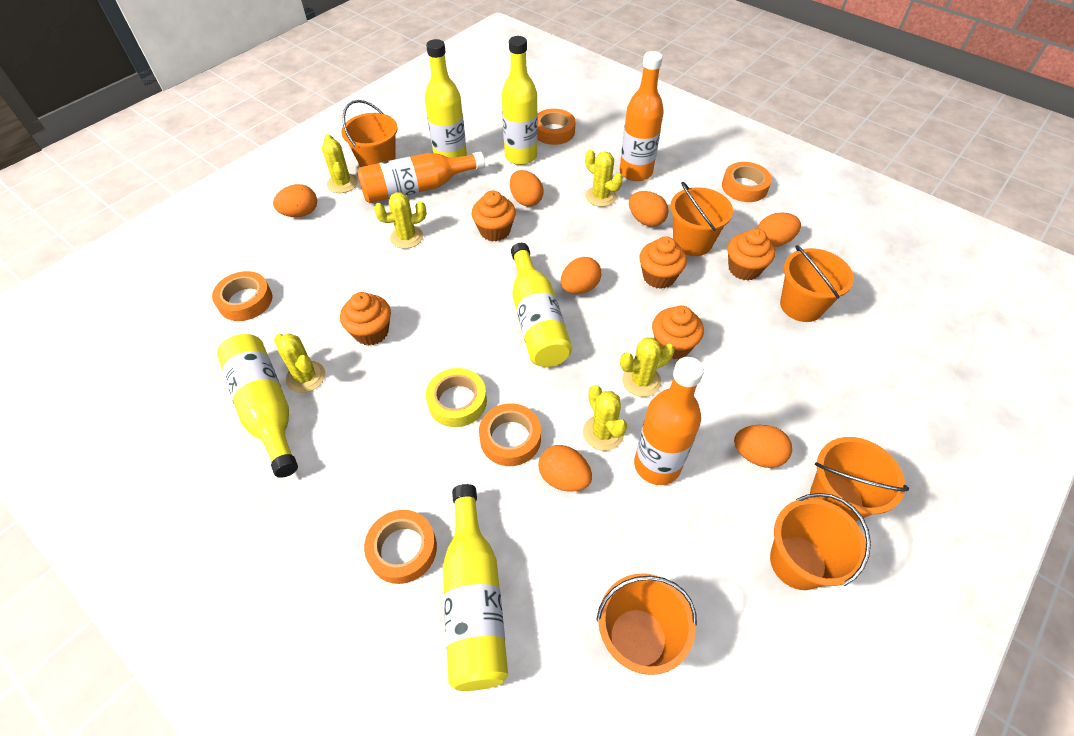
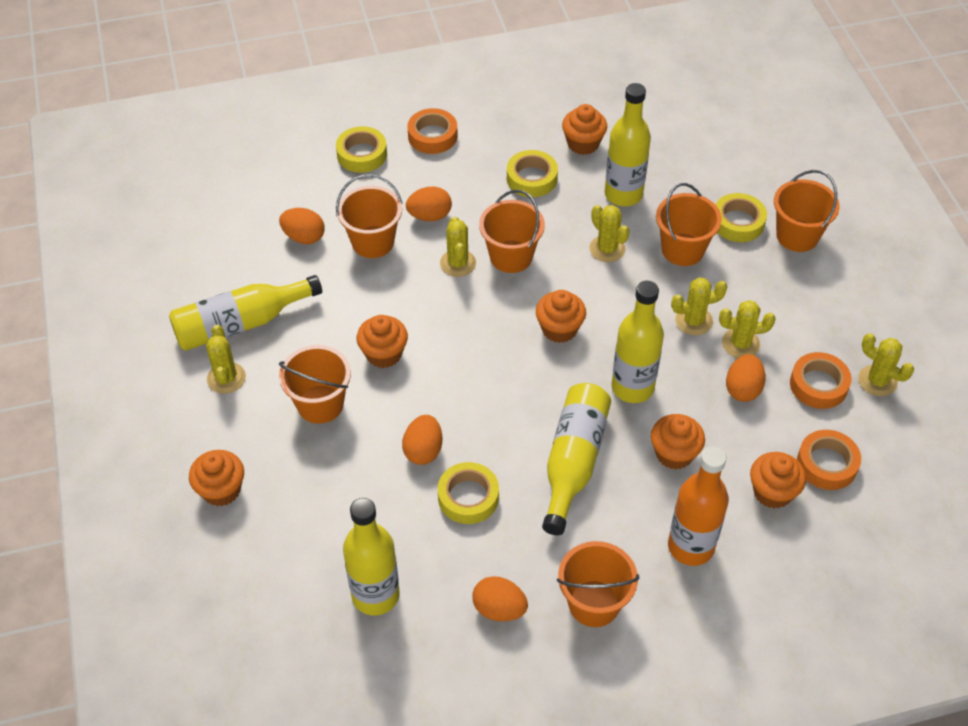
orange bottle: 3 -> 1
orange cupcake: 5 -> 6
orange egg: 7 -> 5
orange tape: 5 -> 3
yellow tape: 1 -> 4

